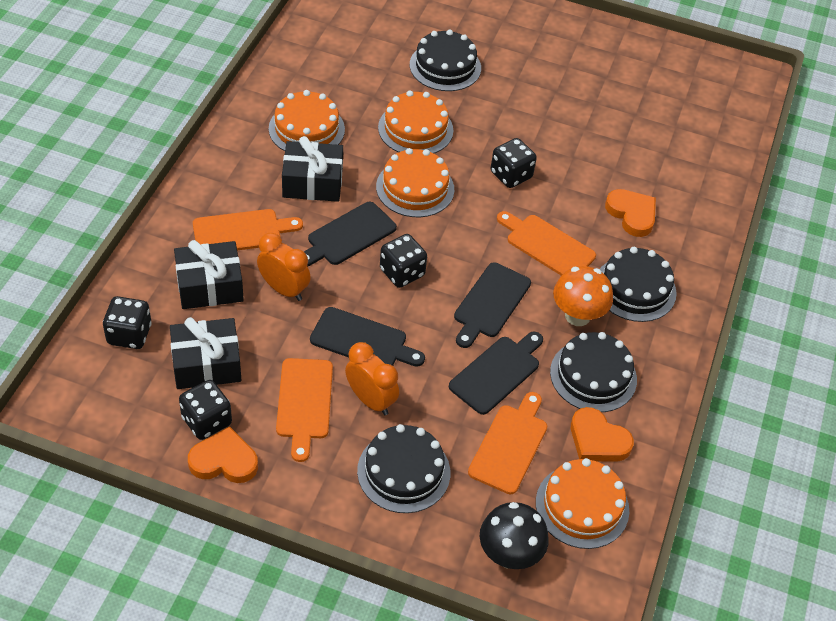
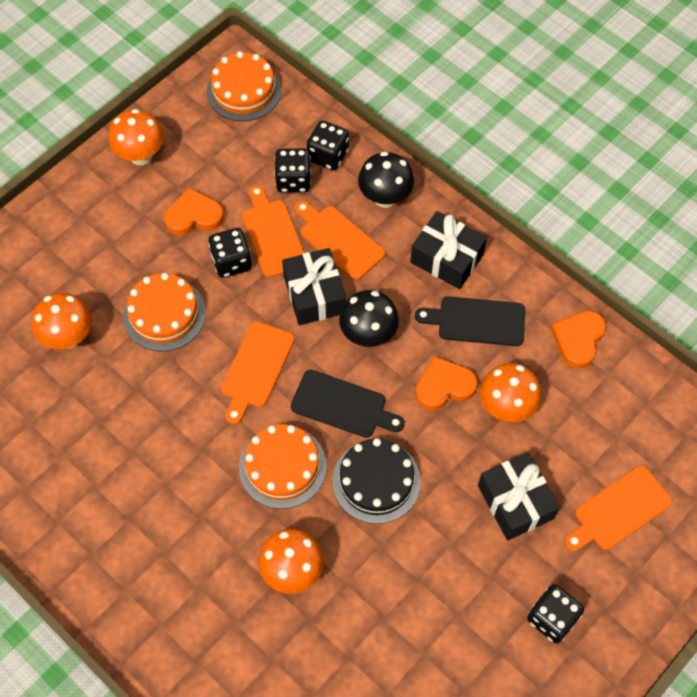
black cake: 4 -> 1
black cutting board: 4 -> 2
black mushroom: 1 -> 2
orange cake: 4 -> 3
orange clock: 2 -> 0
orange mushroom: 1 -> 4

